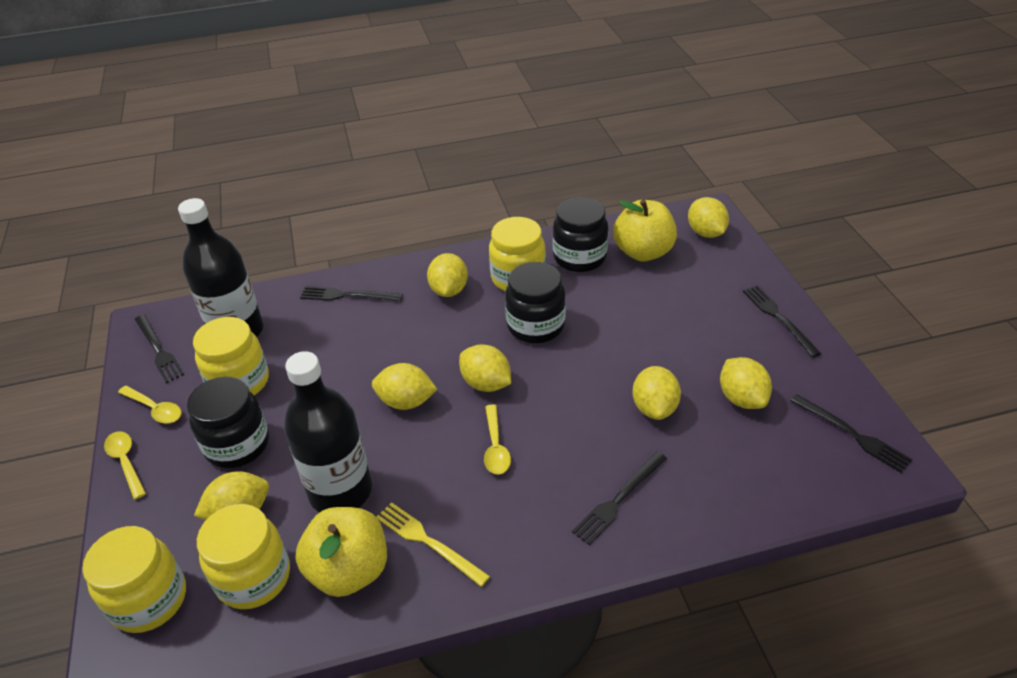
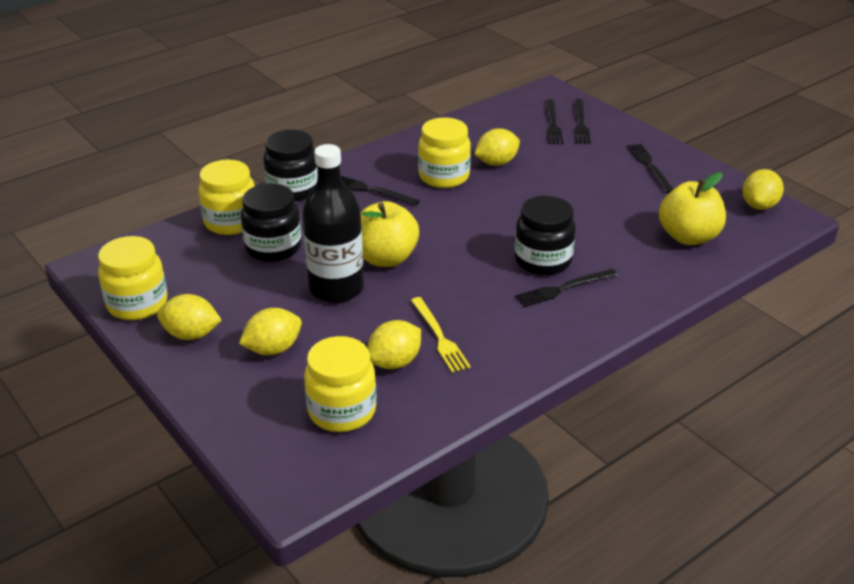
black bottle: 2 -> 1
yellow lemon: 7 -> 5
yellow spoon: 3 -> 0

